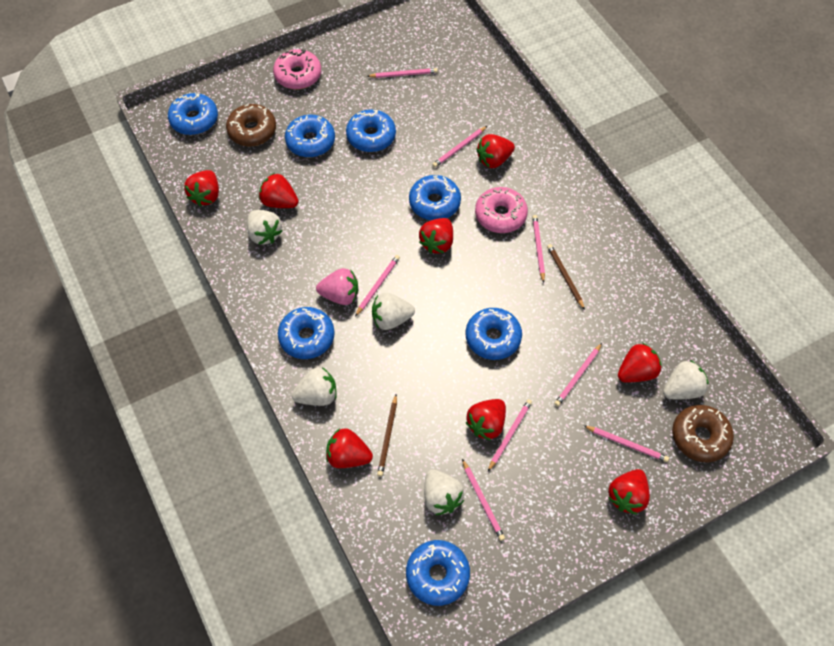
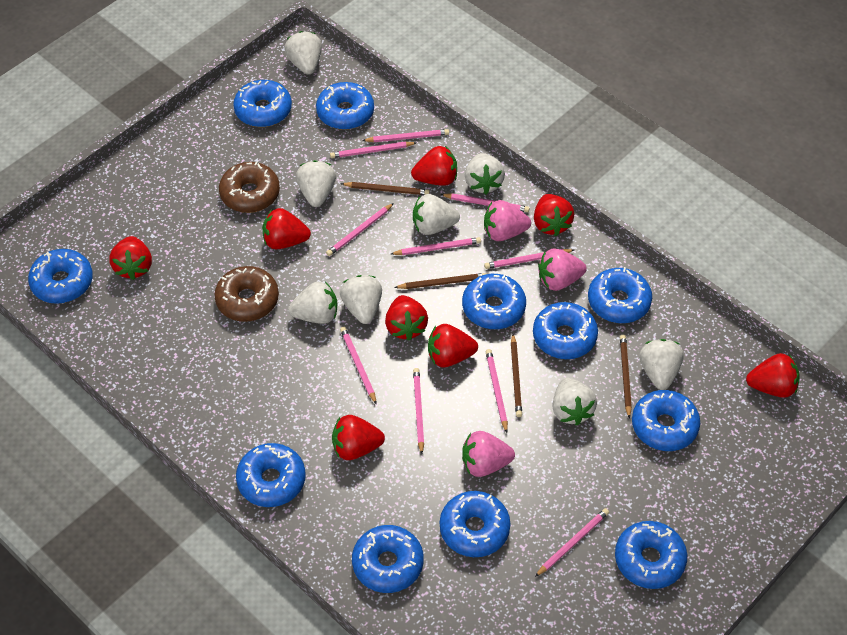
blue donut: 7 -> 11
brown pencil: 2 -> 4
pink donut: 2 -> 0
pink pencil: 8 -> 10
pink strawberry: 1 -> 3
white strawberry: 5 -> 8

